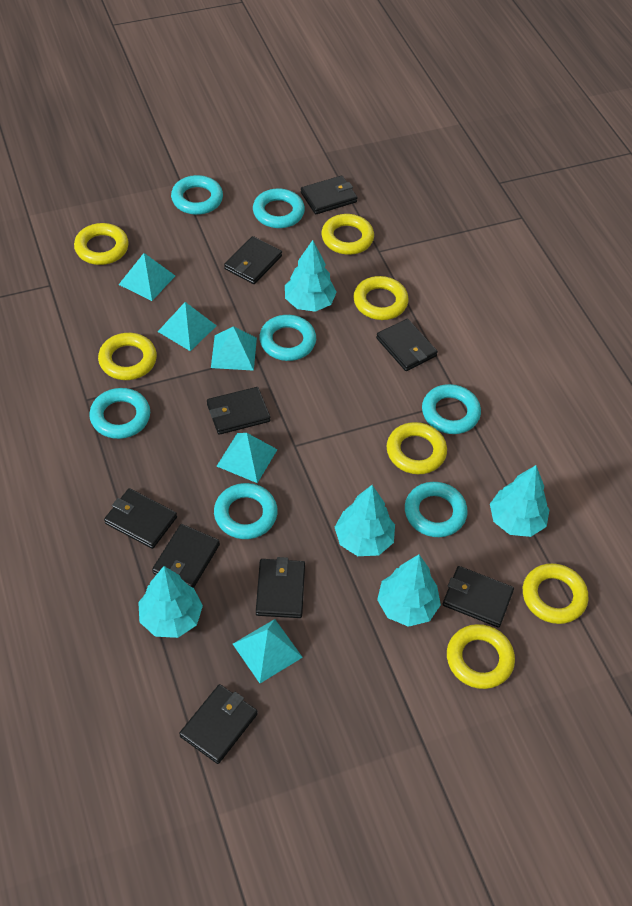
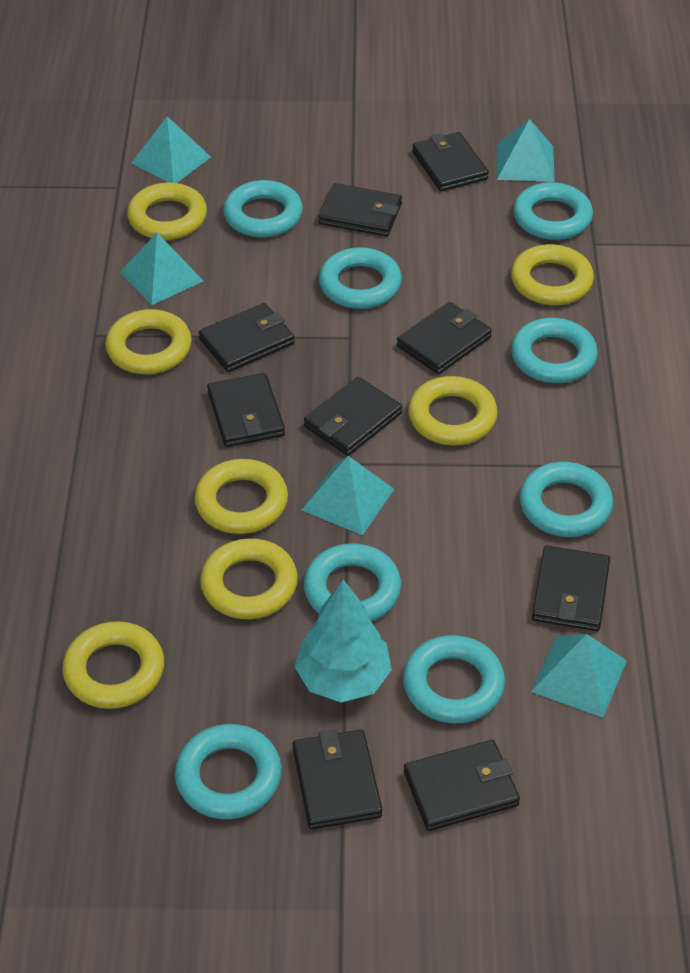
turquoise ring: 7 -> 8
turquoise tree: 5 -> 1

